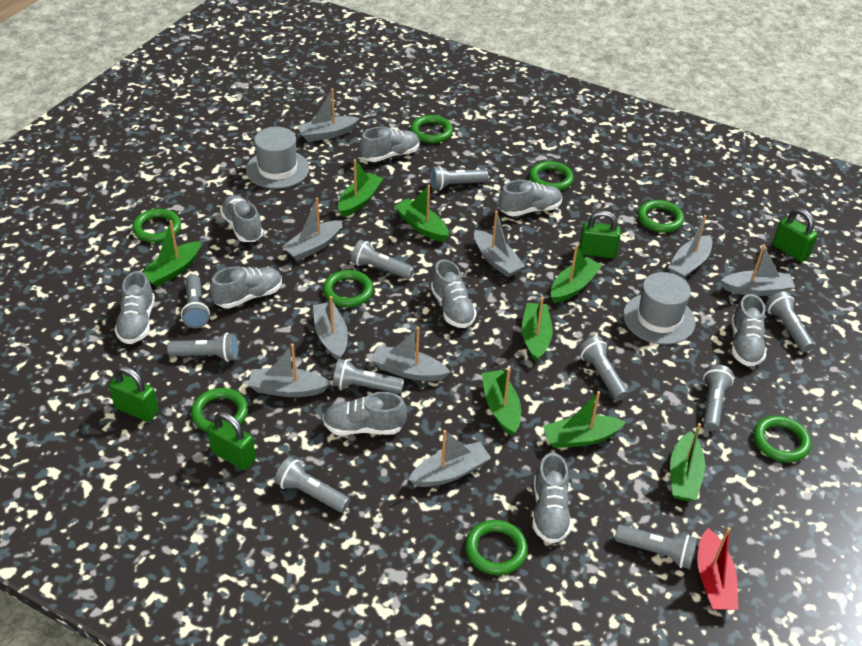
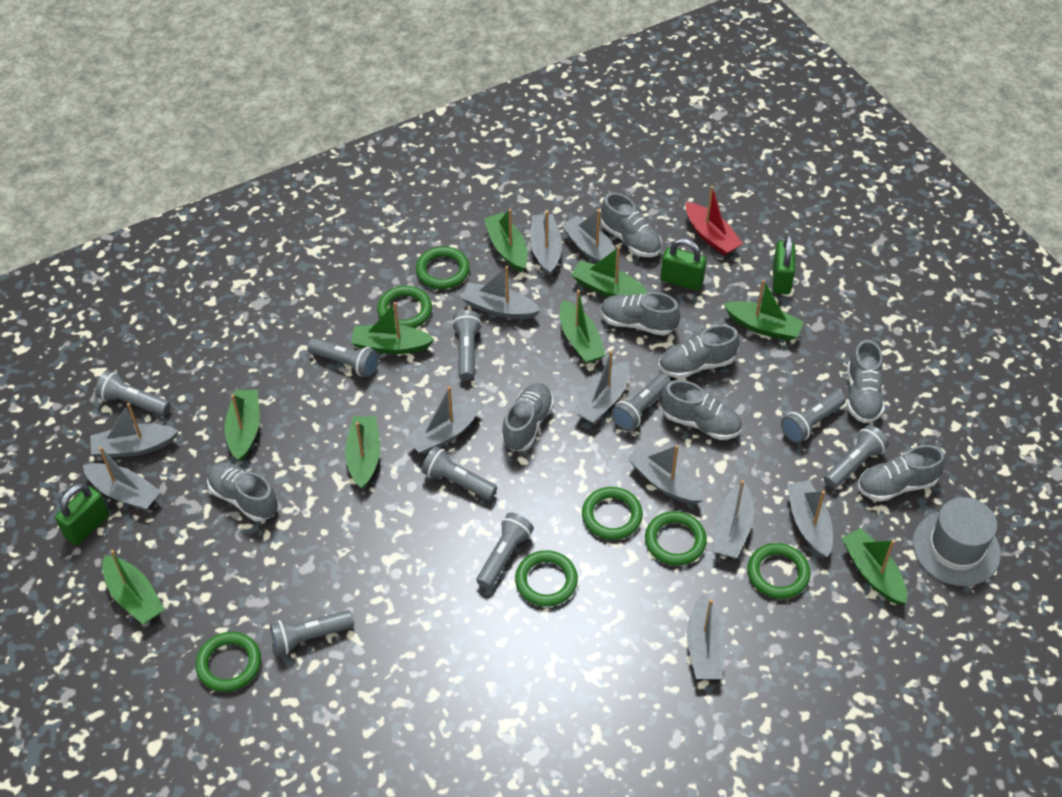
green boat: 8 -> 9
green padlock: 4 -> 3
green ring: 8 -> 7
grey boat: 9 -> 11
grey flashlight: 10 -> 9
grey hat: 2 -> 1
grey shoe: 9 -> 8

